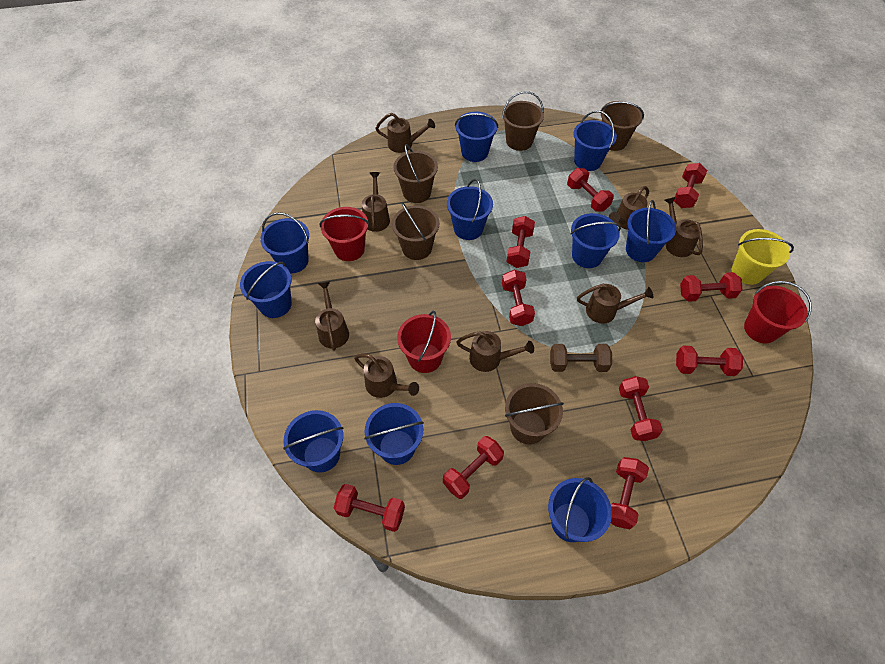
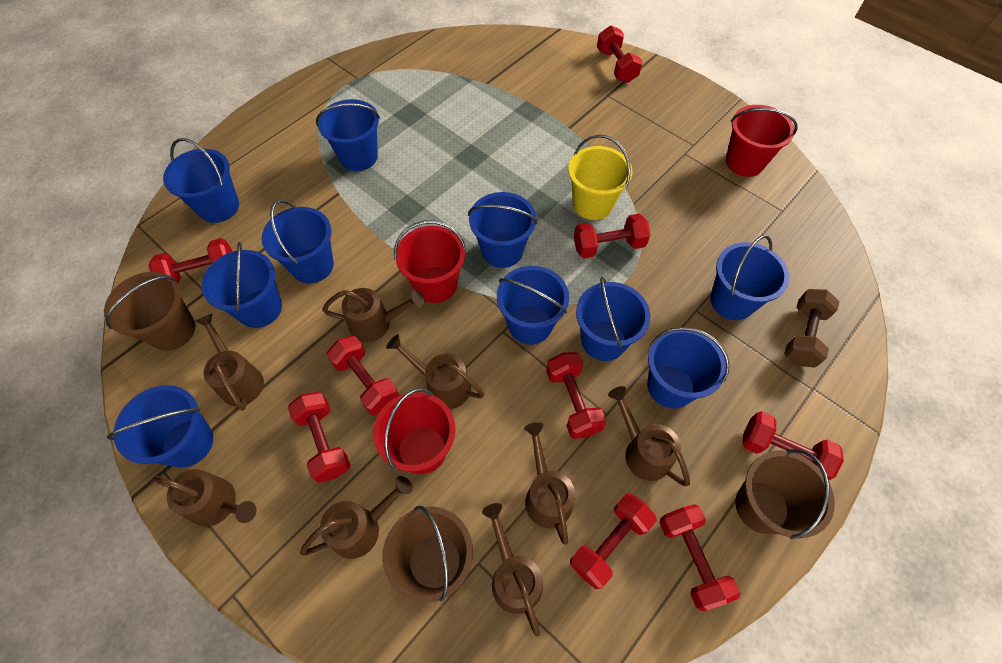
brown bucket: 5 -> 3
red dumbbell: 10 -> 9

